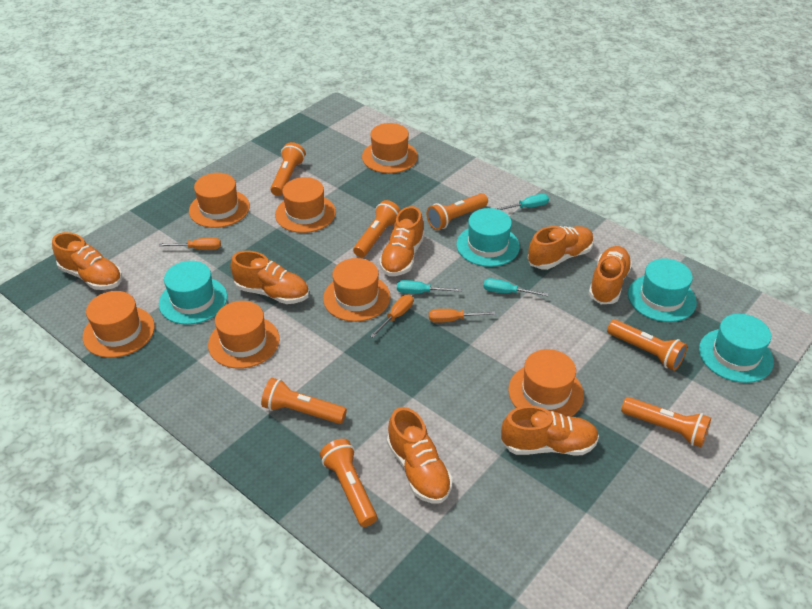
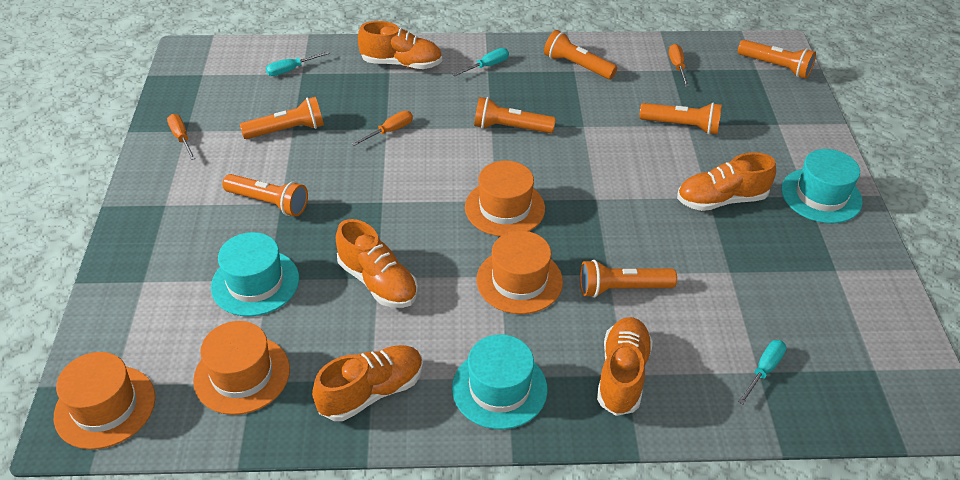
orange hat: 7 -> 4
orange shoe: 7 -> 5
turquoise hat: 4 -> 3

